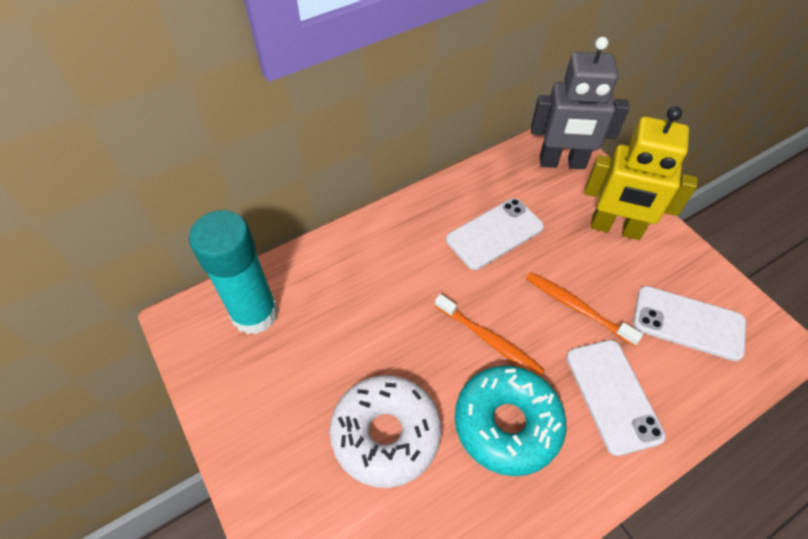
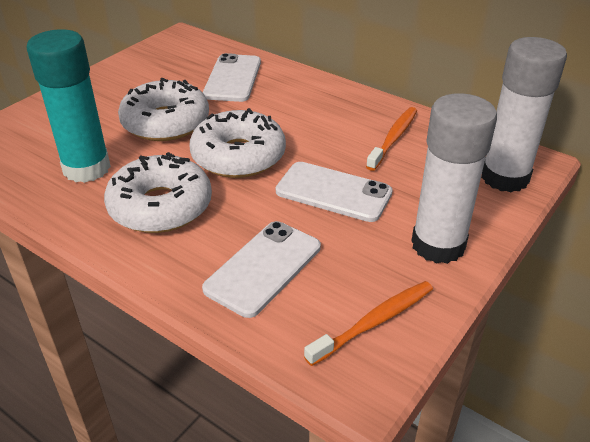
grey robot: 1 -> 0
turquoise donut: 1 -> 0
white donut: 1 -> 3
white glue stick: 0 -> 2
yellow robot: 1 -> 0

